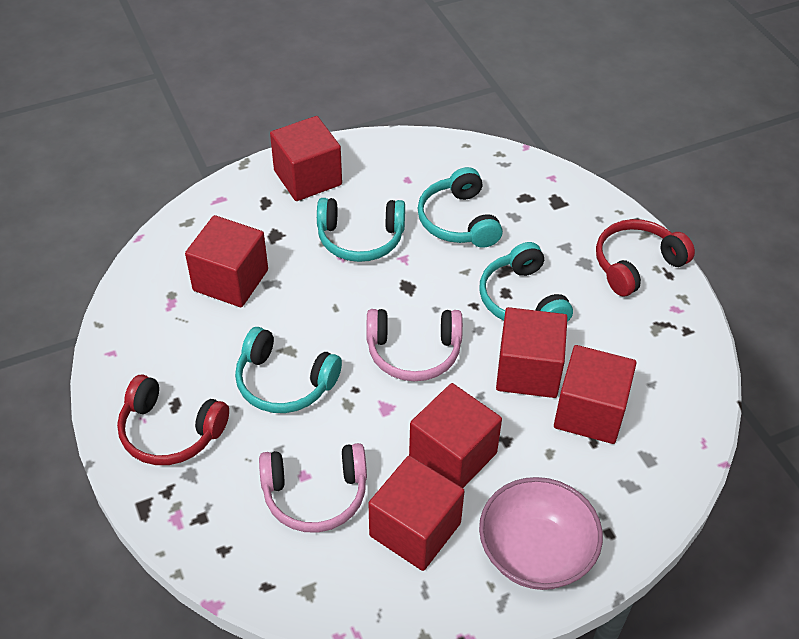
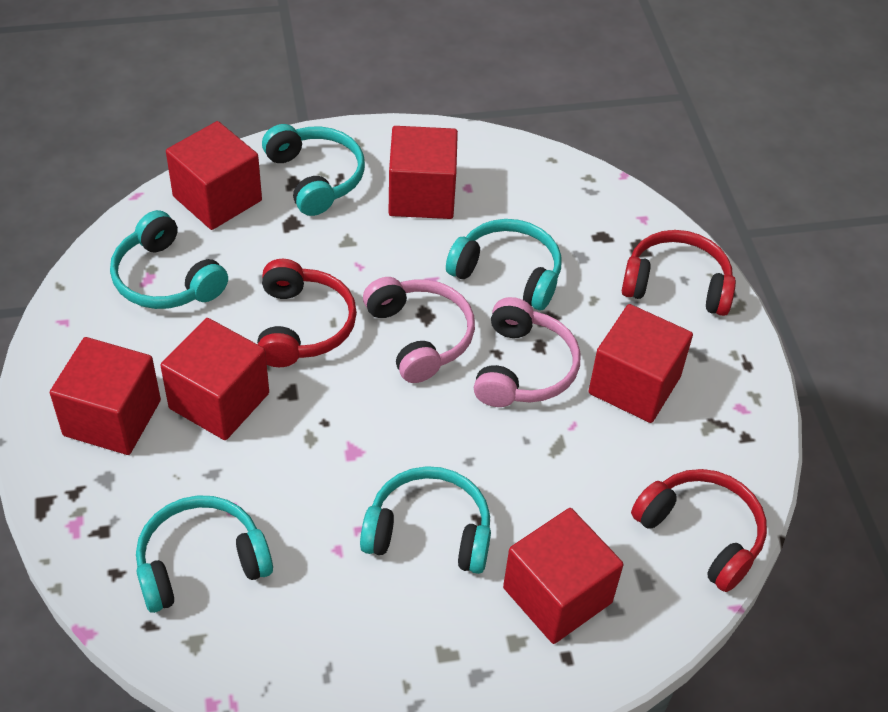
pink bowl: 1 -> 0
red headphones: 2 -> 3
turquoise headphones: 4 -> 5

